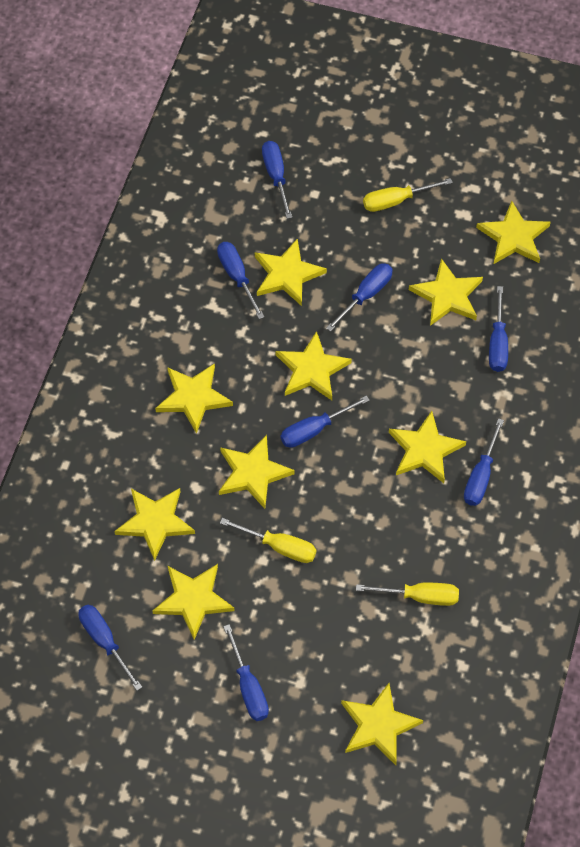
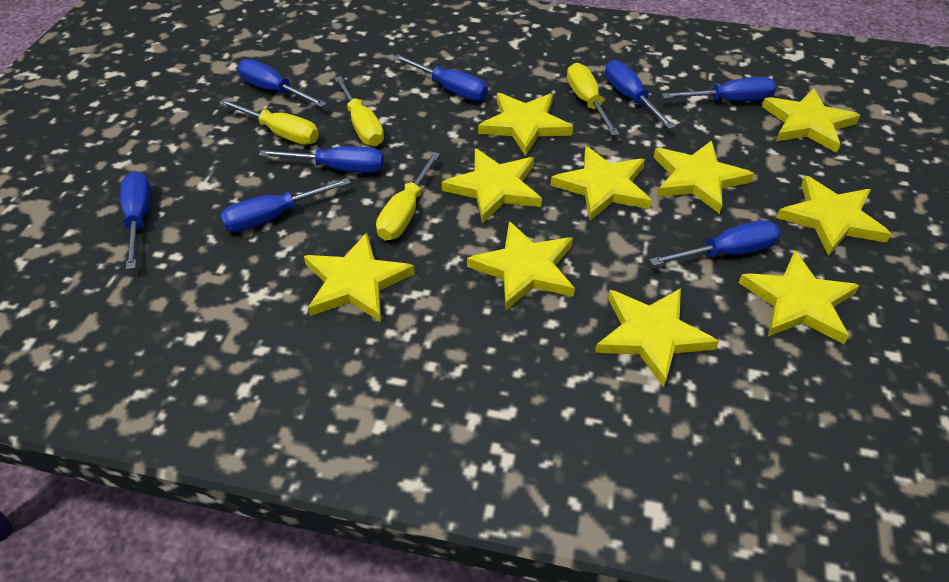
yellow screwdriver: 3 -> 4

